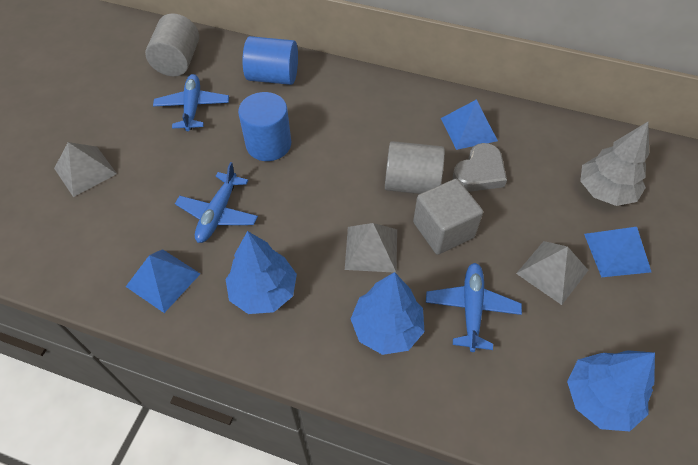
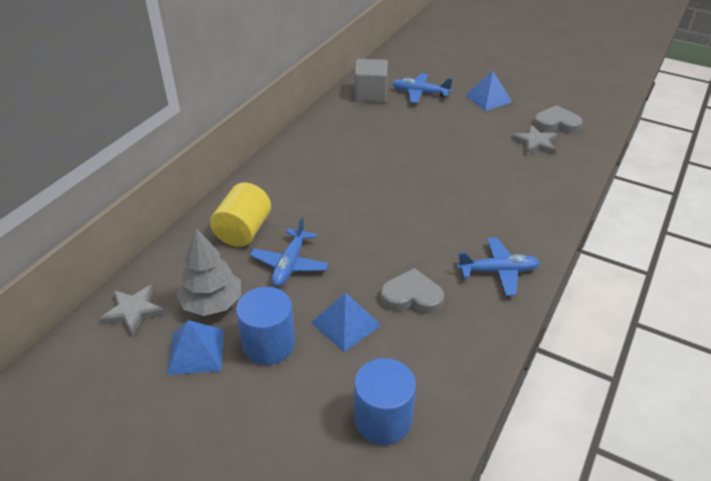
blue tree: 3 -> 0
grey cylinder: 2 -> 0
grey heart: 1 -> 2
grey pyramid: 3 -> 0
grey star: 0 -> 2
yellow cylinder: 0 -> 1

